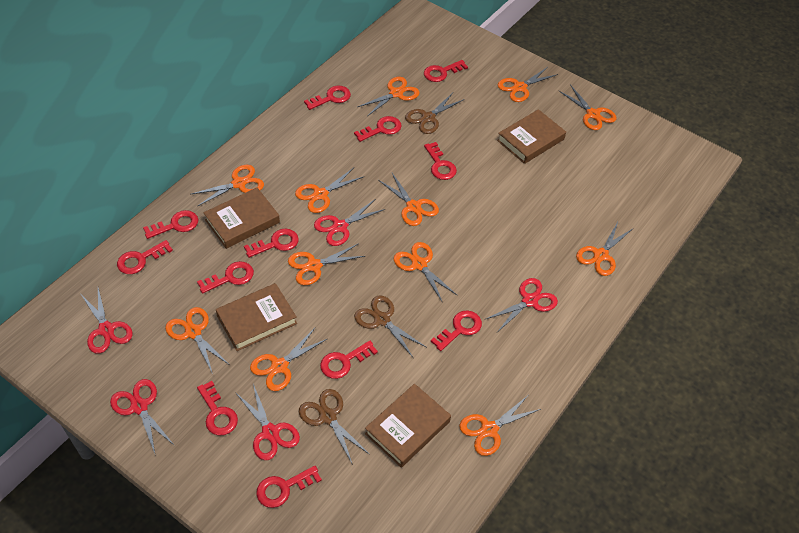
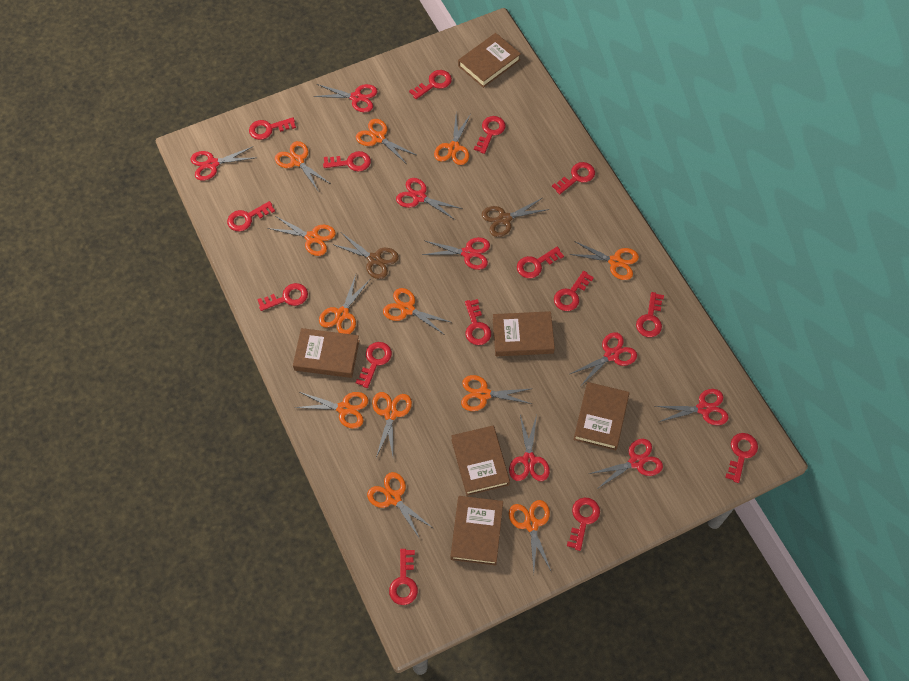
brown book: 4 -> 6
brown scissors: 3 -> 2
red key: 12 -> 15
red scissors: 5 -> 8

